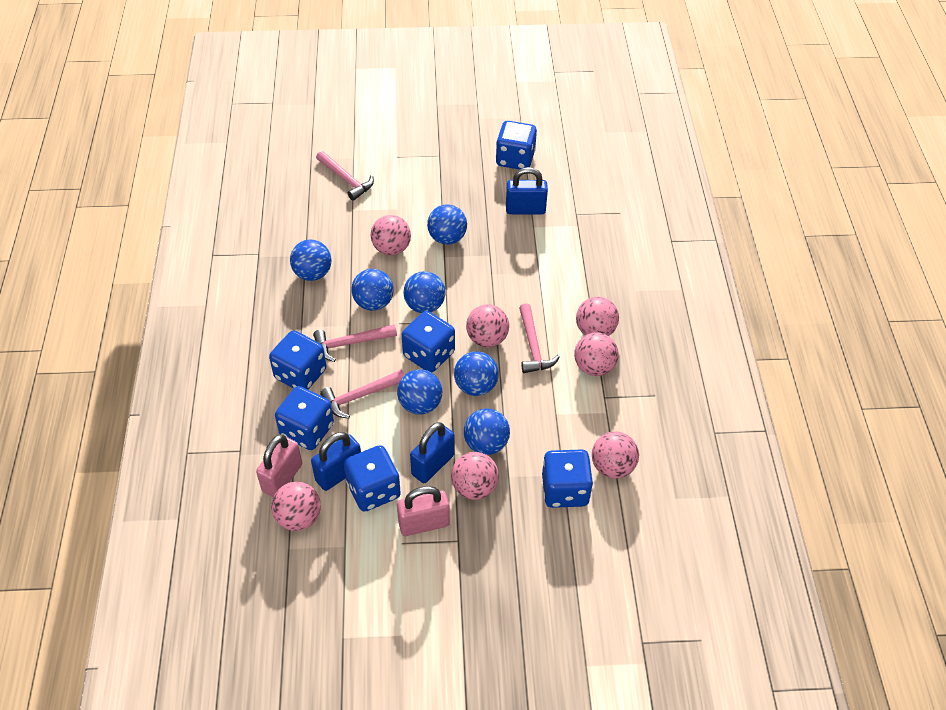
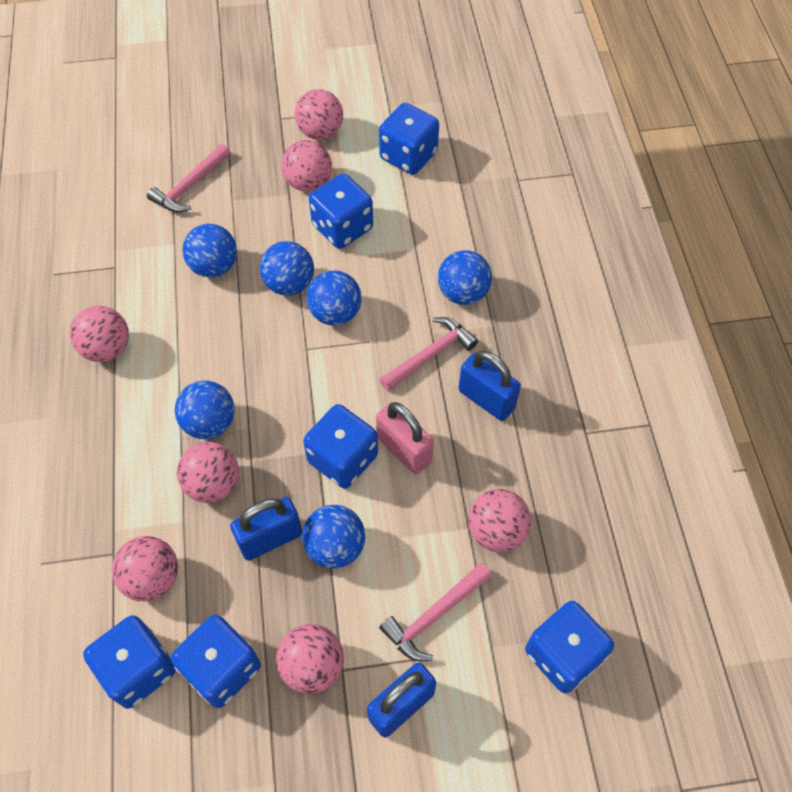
blue ball: 7 -> 6
pink hammer: 4 -> 3
pink padlock: 2 -> 1

